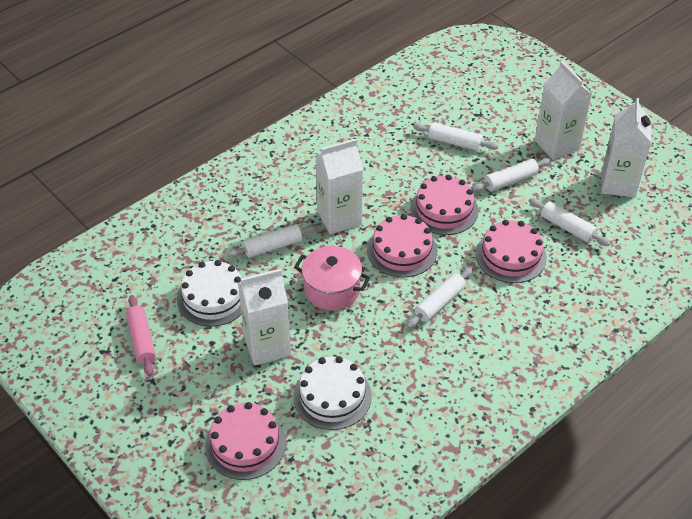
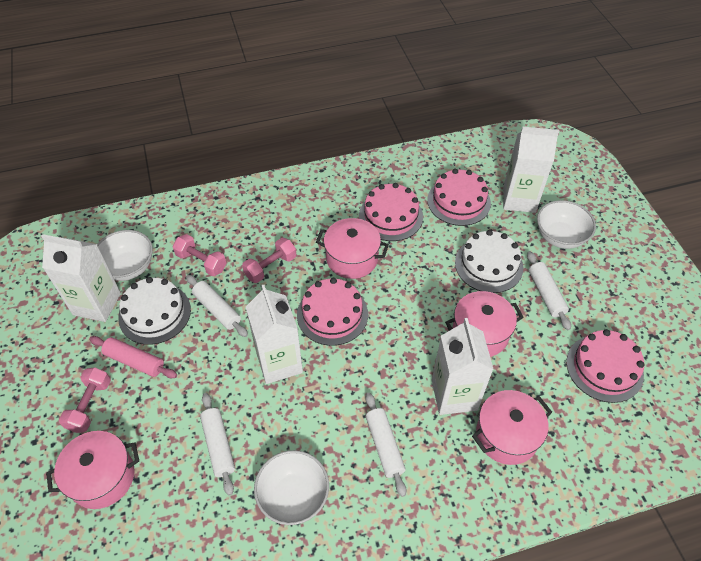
pink dumbbell: 0 -> 3
pink pot: 1 -> 4
white bowl: 0 -> 3
white rolling pin: 5 -> 4

